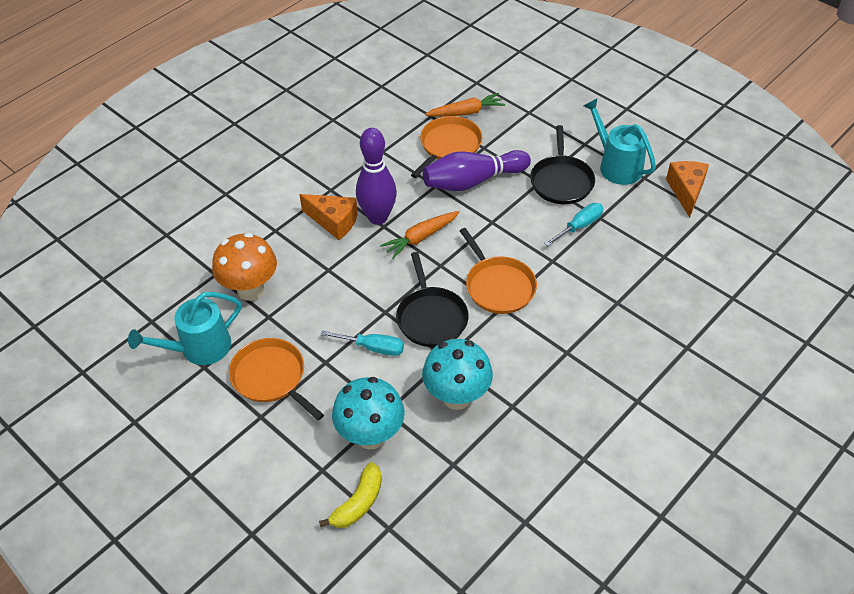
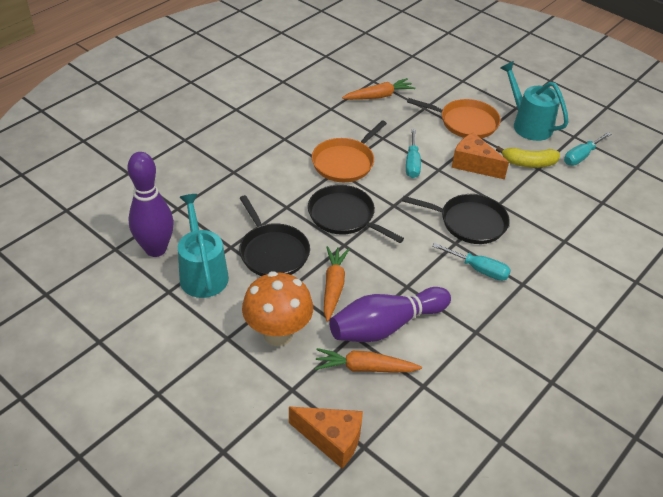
black pan: 2 -> 3
orange carrot: 2 -> 3
orange pan: 3 -> 2
turquoise mushroom: 2 -> 0
turquoise screwdriver: 2 -> 3

